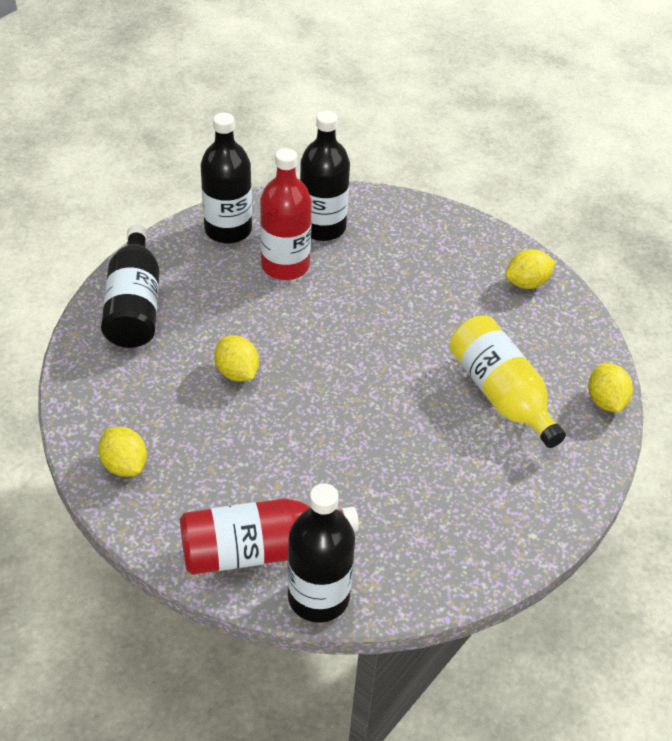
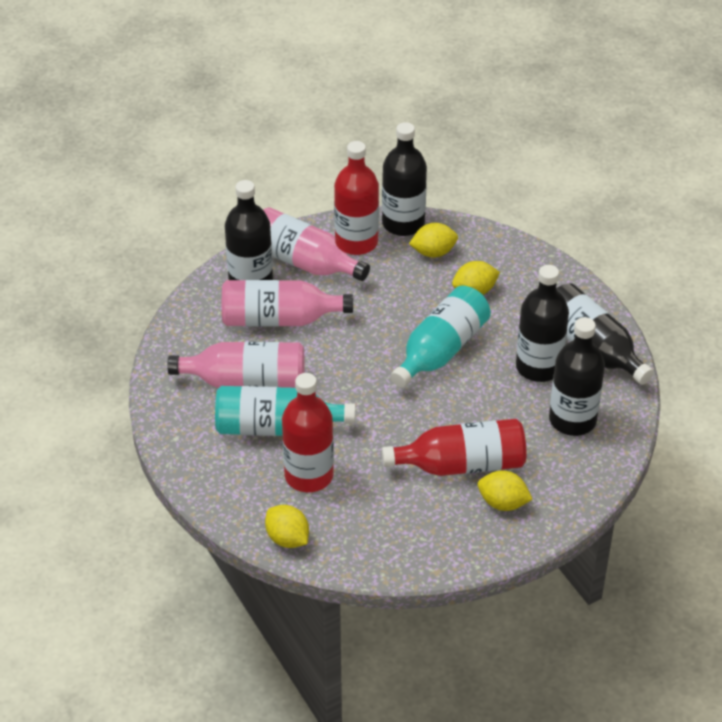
black bottle: 4 -> 5
pink bottle: 0 -> 3
red bottle: 2 -> 3
turquoise bottle: 0 -> 2
yellow bottle: 1 -> 0

